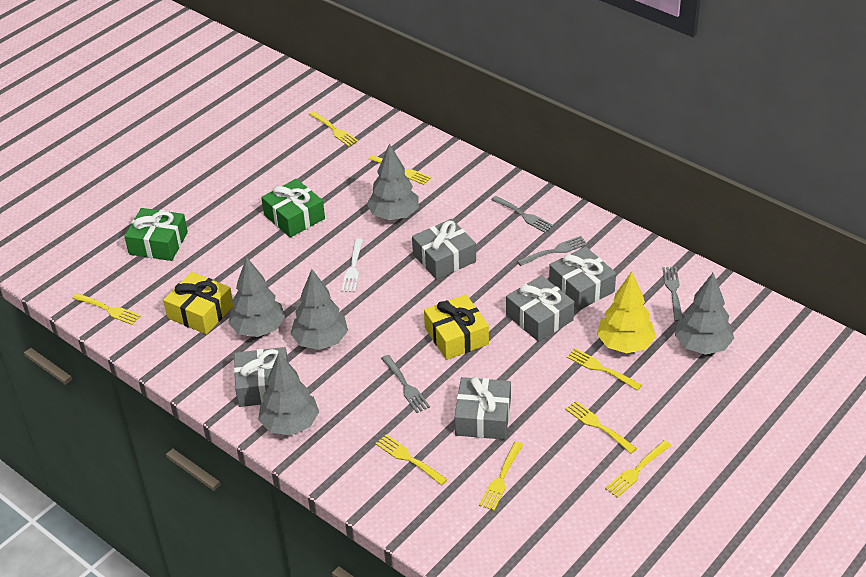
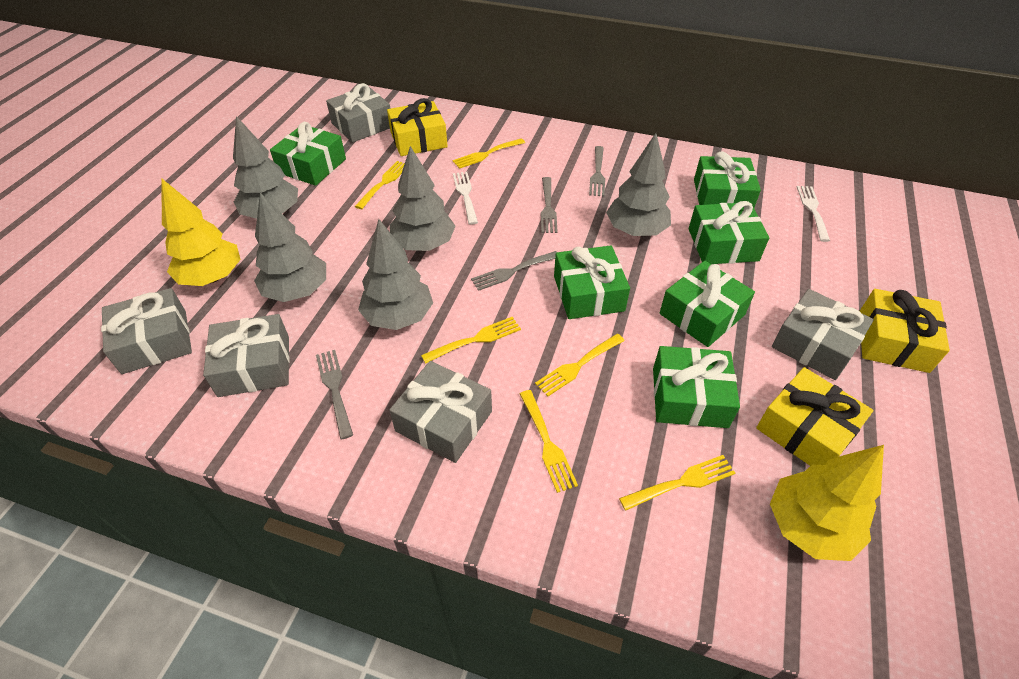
green gift: 2 -> 6
white fork: 1 -> 2
yellow fork: 8 -> 6
yellow gift: 2 -> 3
yellow tree: 1 -> 2

